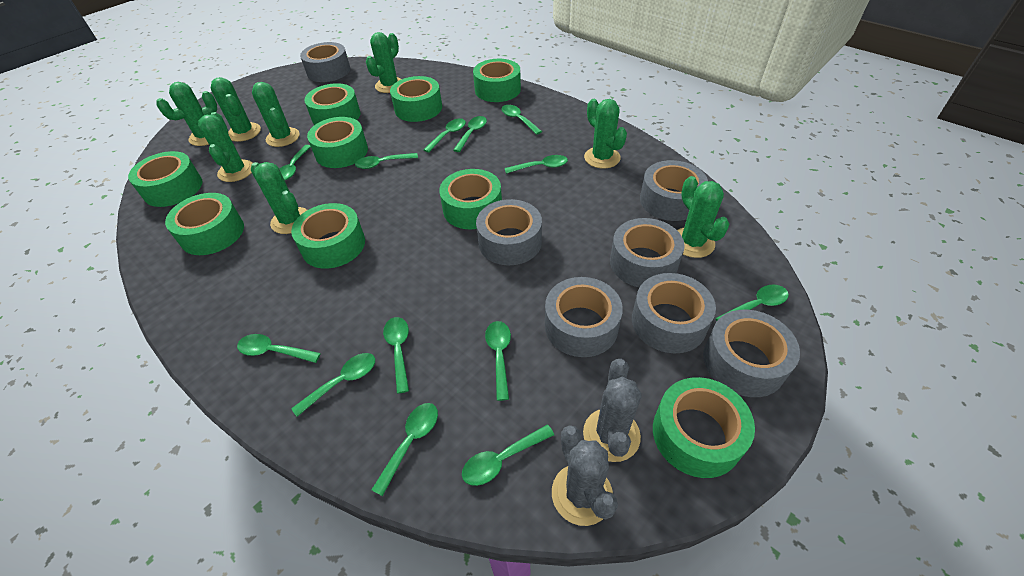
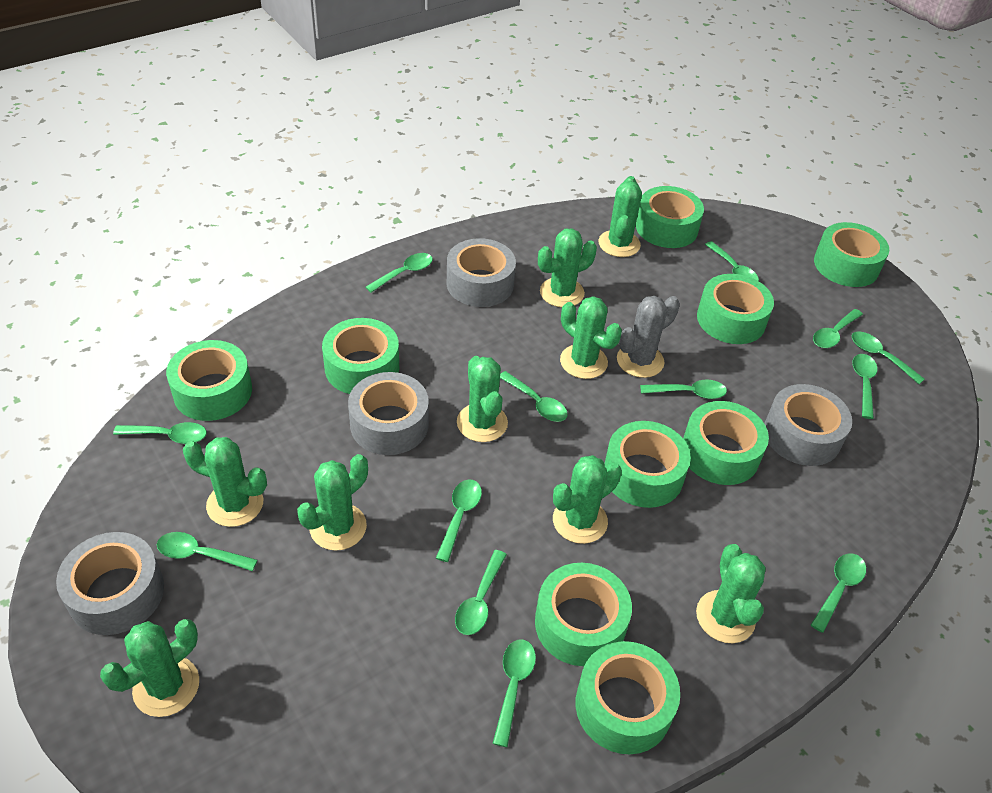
green cactus: 8 -> 9
grey cactus: 2 -> 1
grey tape: 7 -> 4

